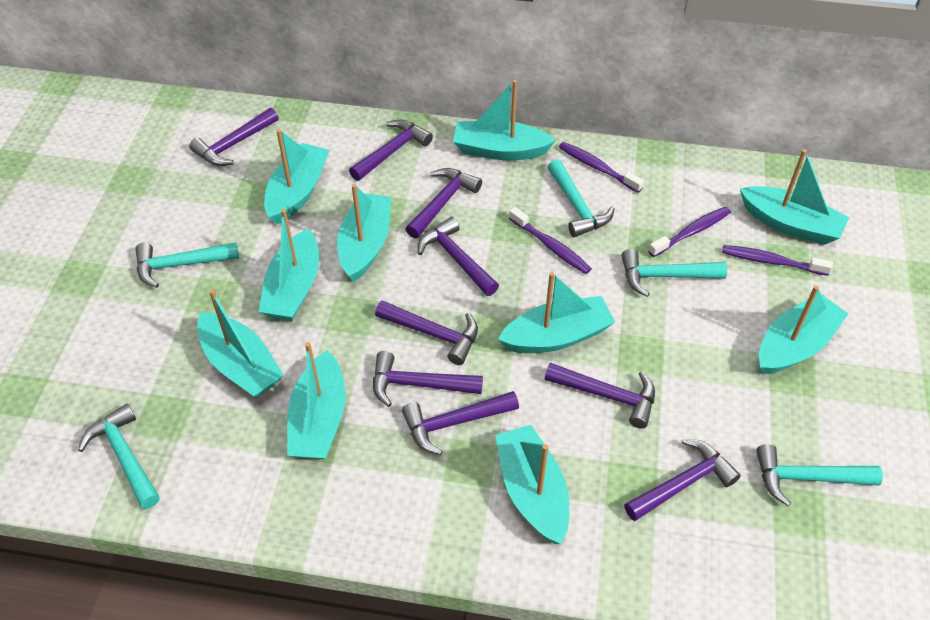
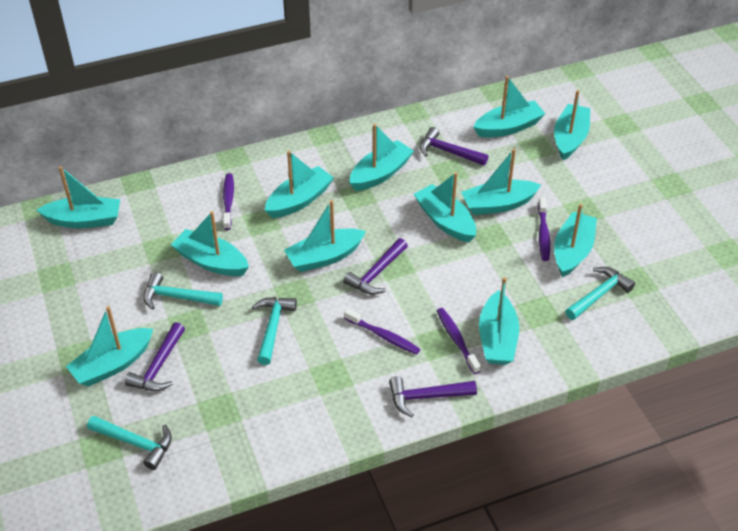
purple hammer: 9 -> 4
turquoise boat: 10 -> 12
turquoise hammer: 5 -> 4

